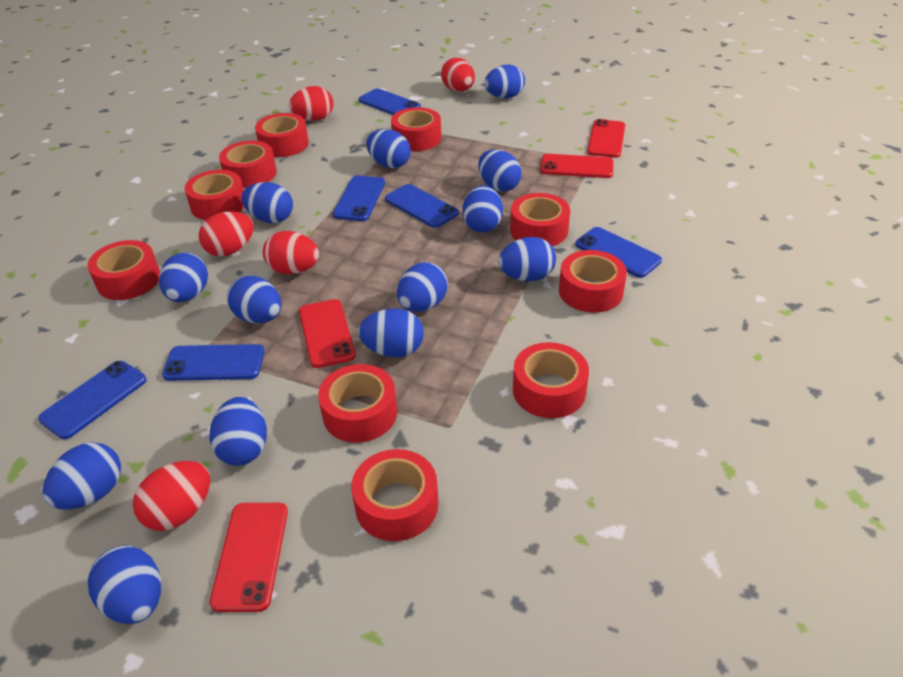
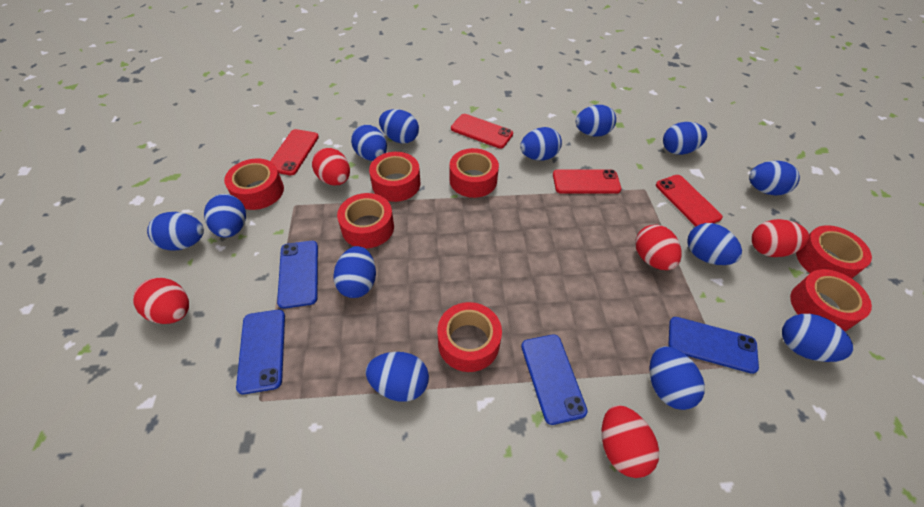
blue phone: 6 -> 4
red tape: 10 -> 7

